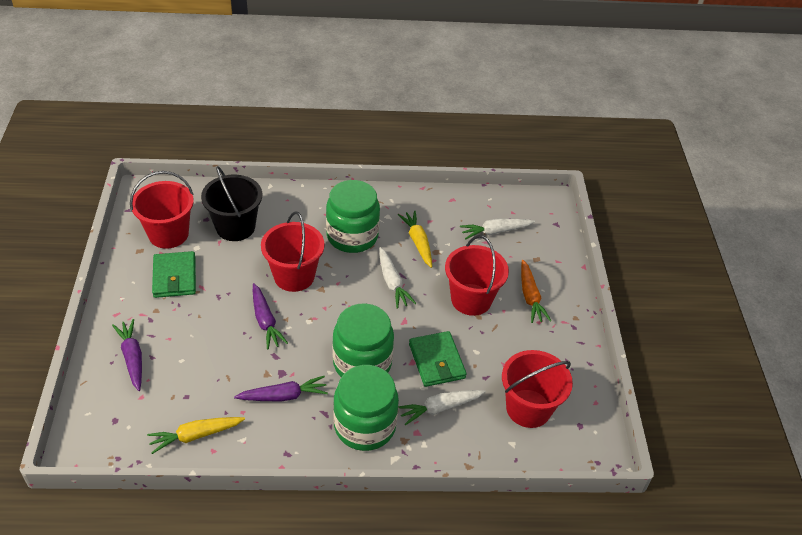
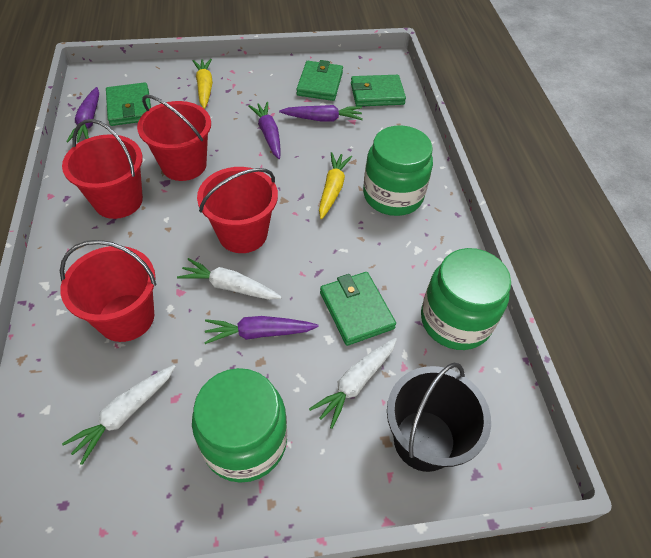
green wallet: 2 -> 4
orange carrot: 1 -> 0
purple carrot: 3 -> 4

